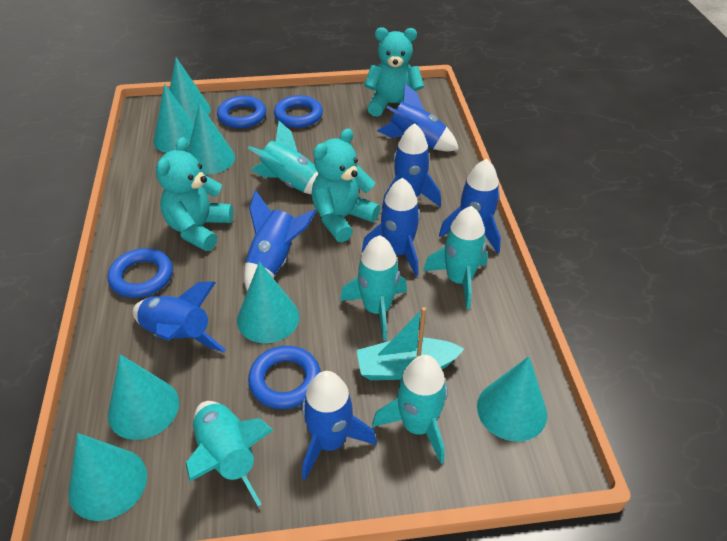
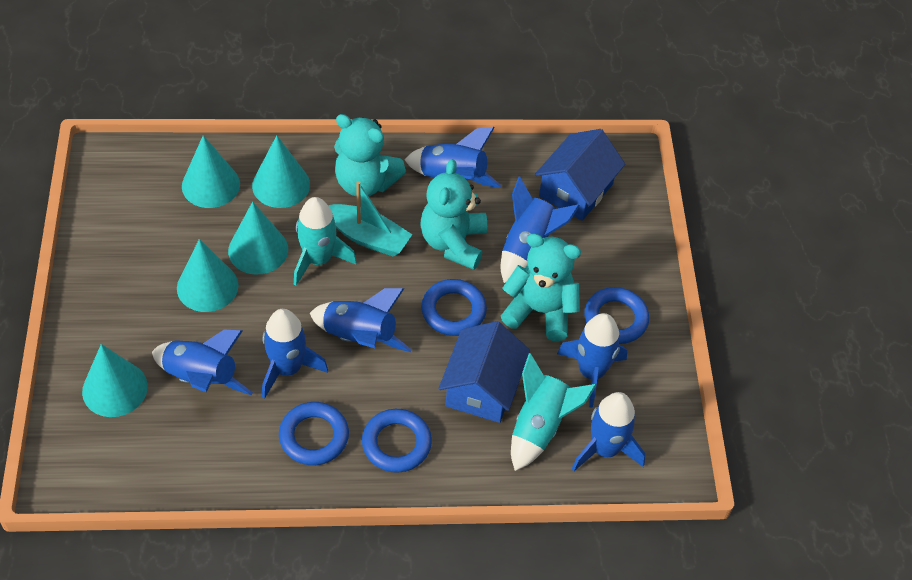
blue house: 0 -> 2
turquoise cone: 7 -> 5
turquoise rocket: 5 -> 2

